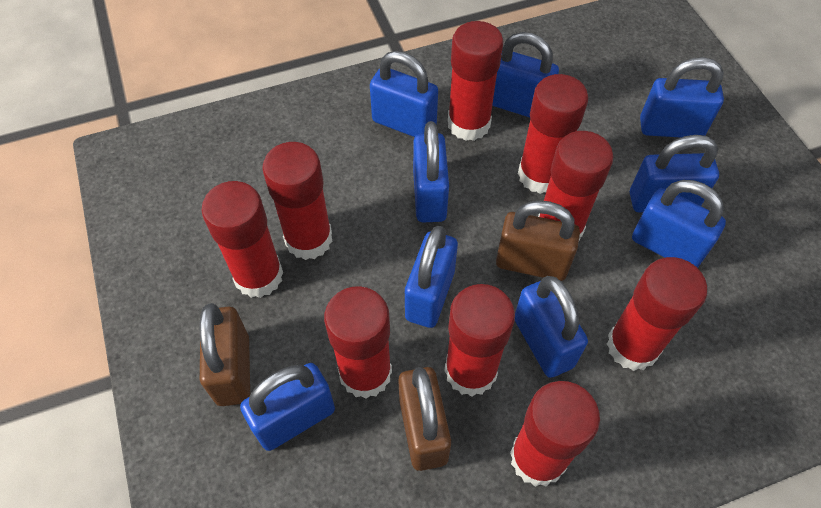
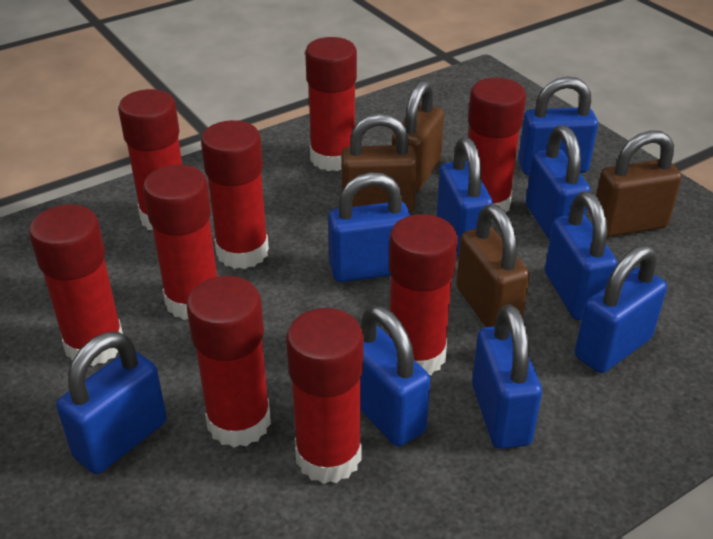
brown padlock: 3 -> 4

